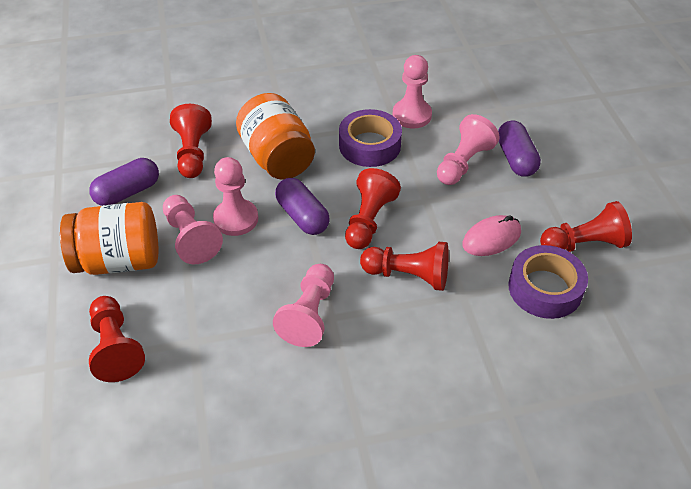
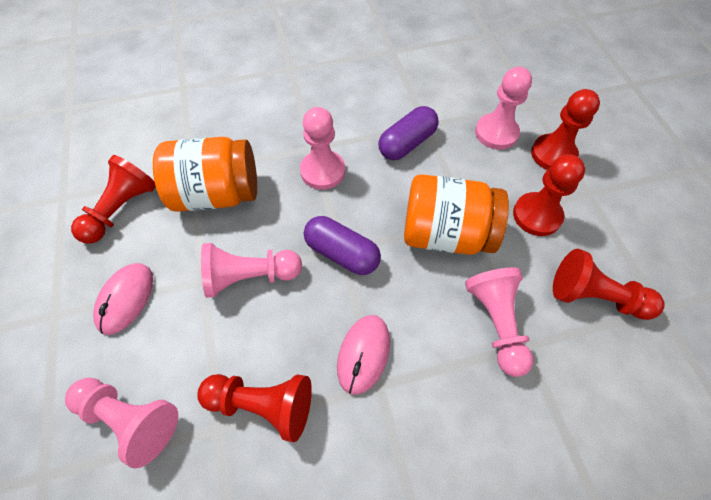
pink mouse: 1 -> 2
purple capsule: 3 -> 2
purple tape: 2 -> 0

